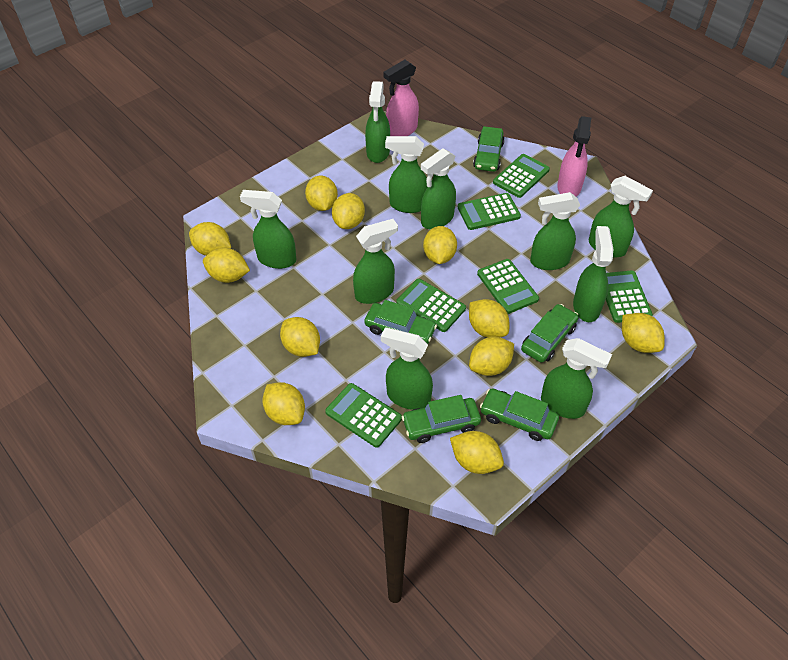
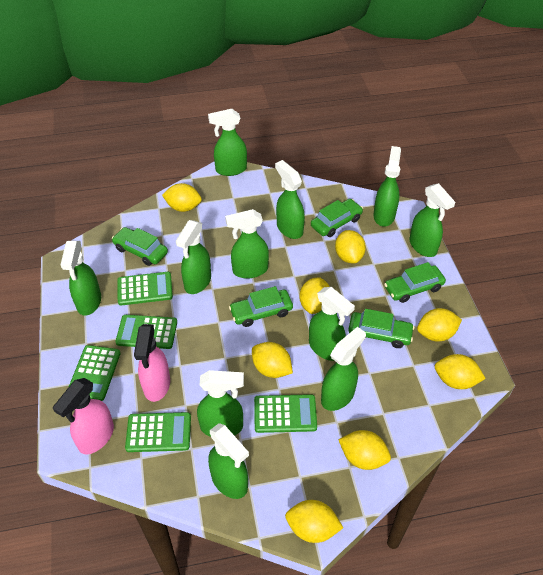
green calculator: 6 -> 5
green spray bottle: 10 -> 11
yellow lemon: 11 -> 8

